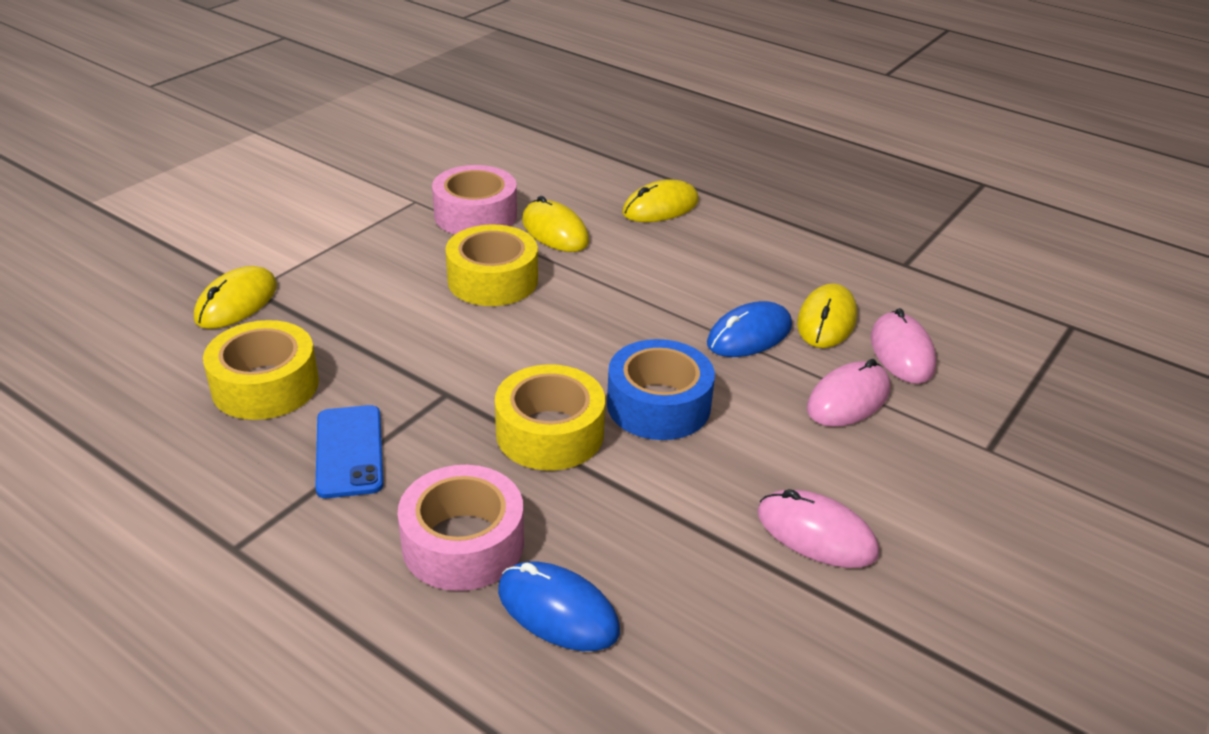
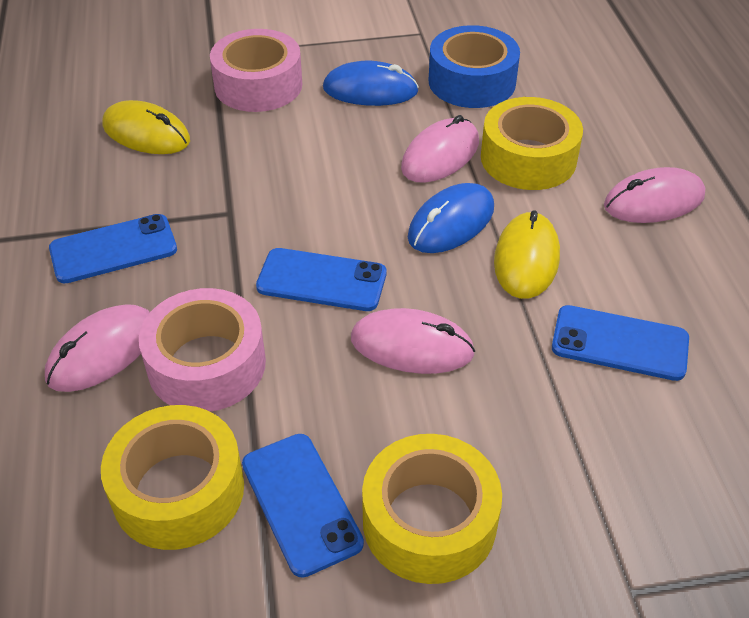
blue phone: 1 -> 4
pink mouse: 3 -> 4
yellow mouse: 4 -> 2

